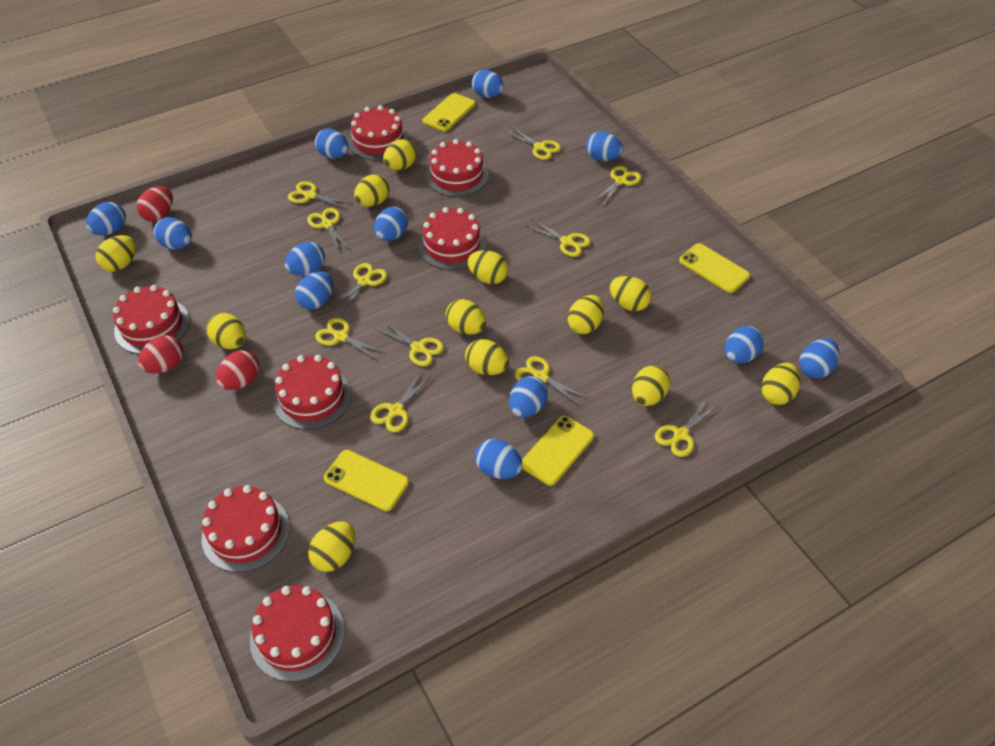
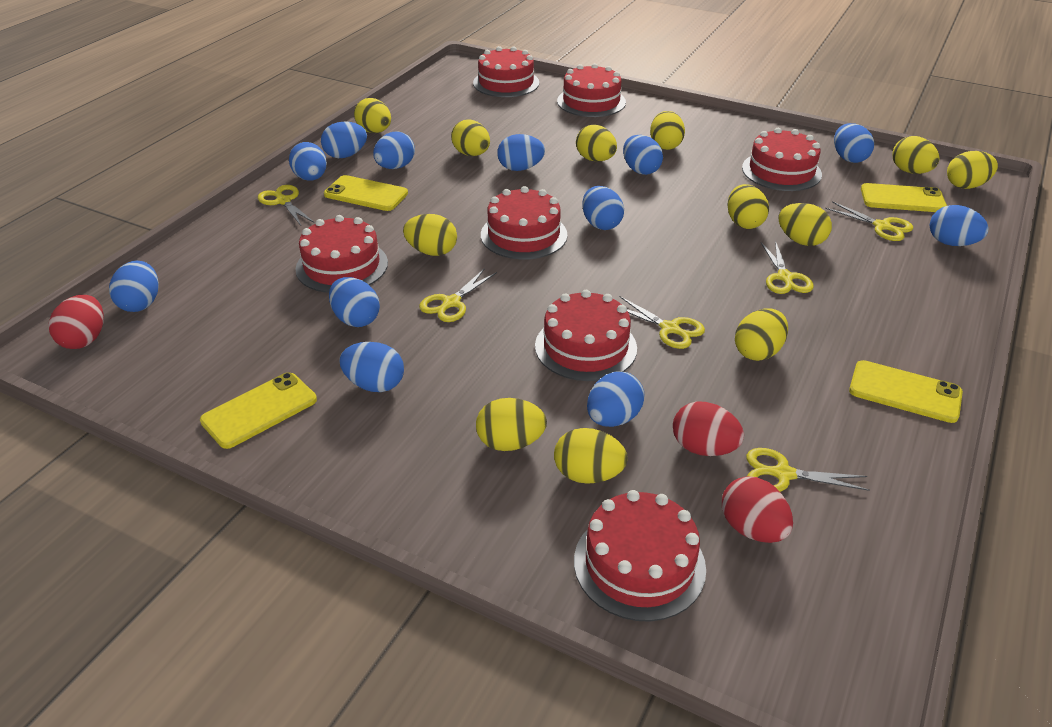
yellow scissors: 11 -> 6

